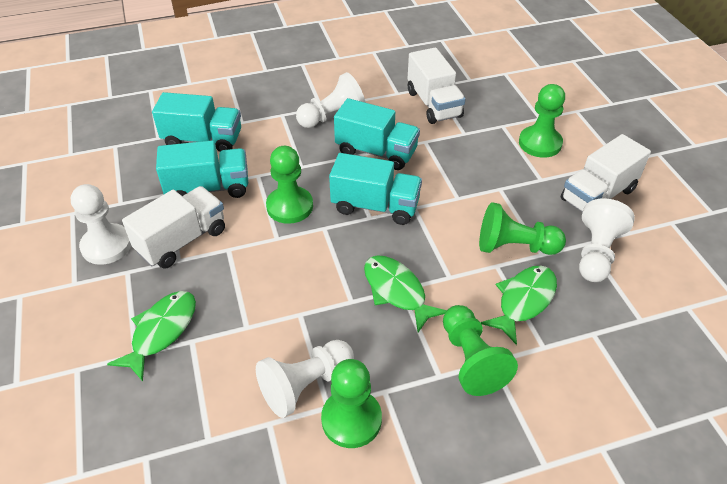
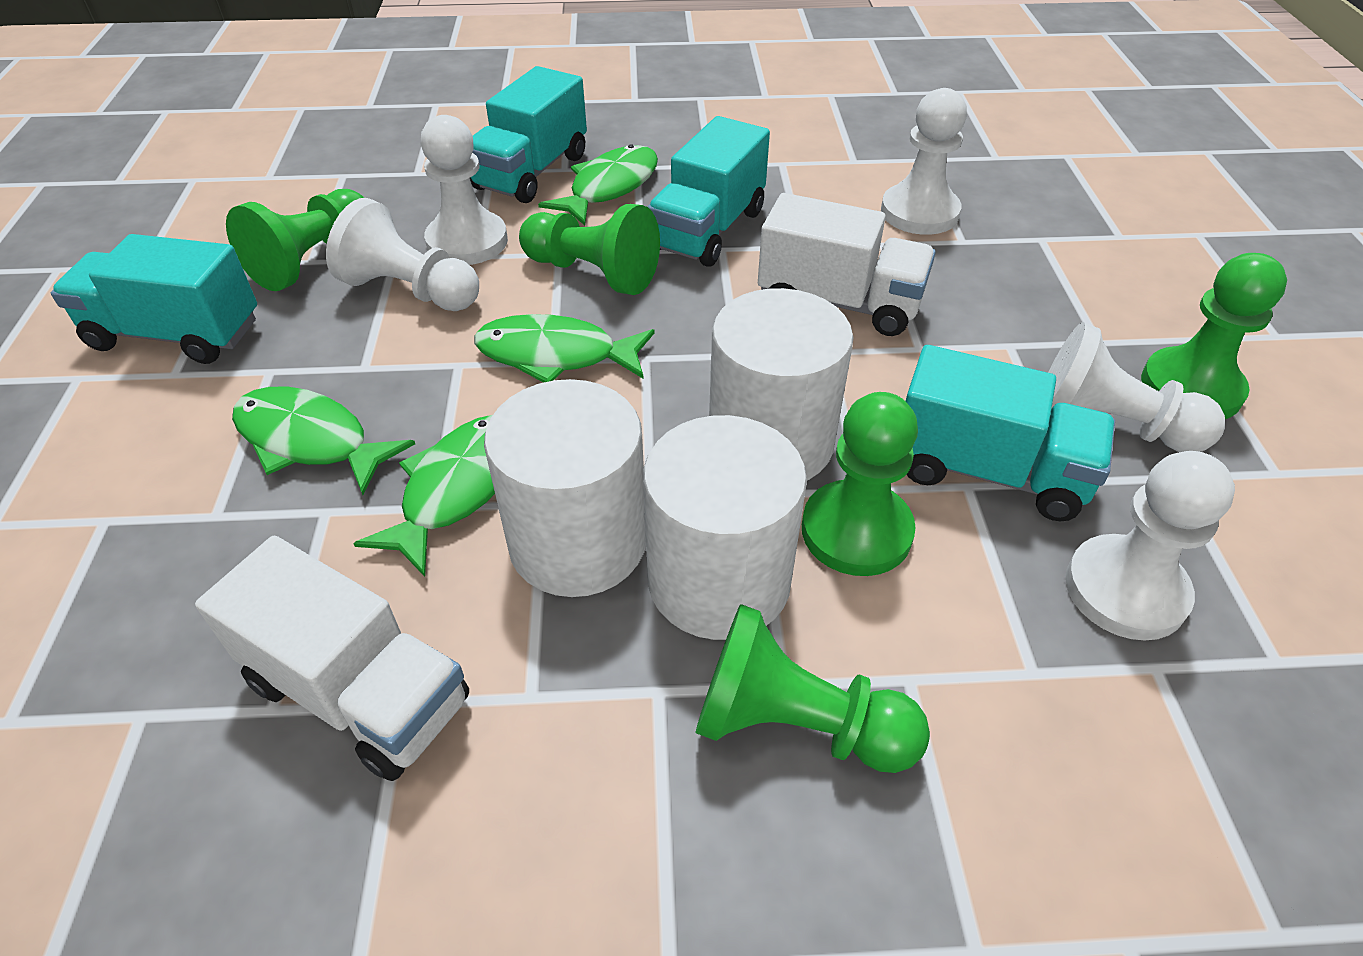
green fish: 3 -> 4
white cylinder: 0 -> 3
white pawn: 4 -> 5
white truck: 3 -> 2

